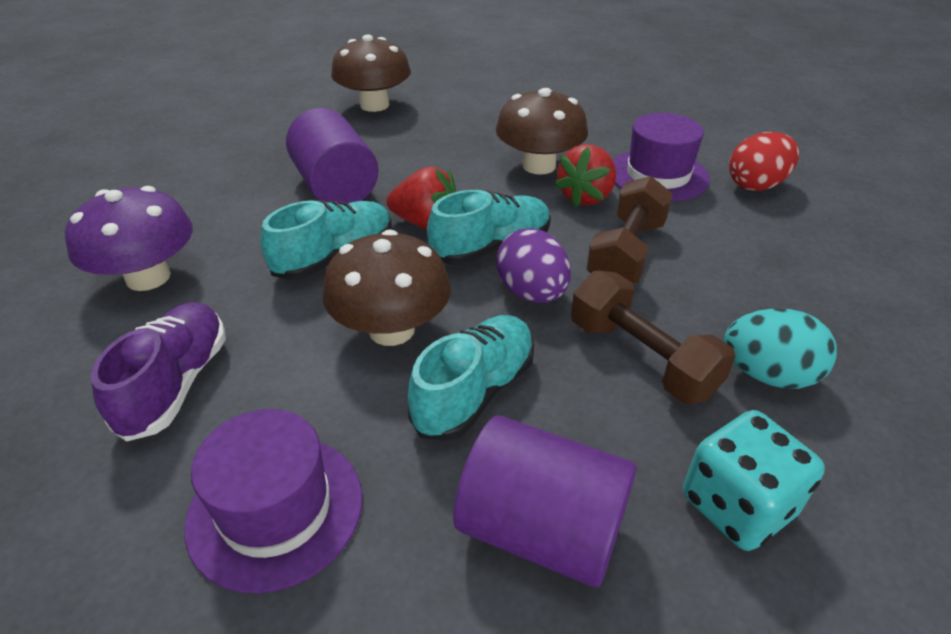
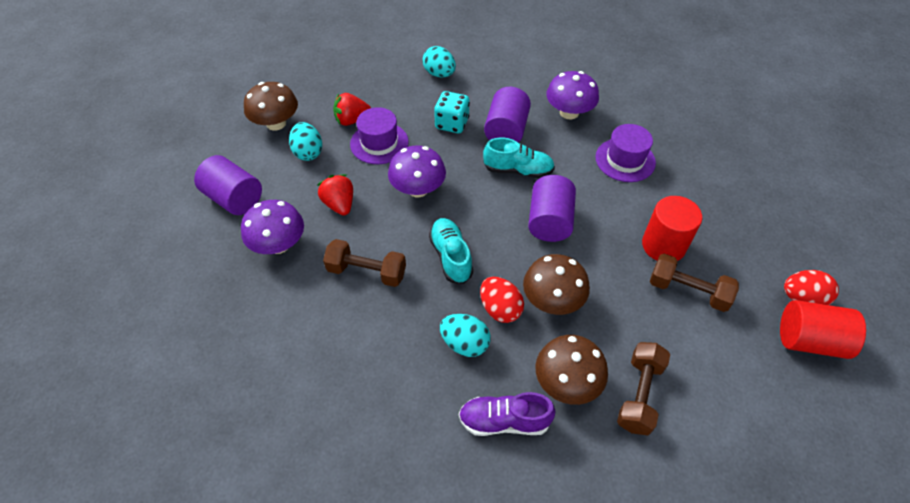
brown dumbbell: 2 -> 3
purple cylinder: 2 -> 3
purple egg: 1 -> 0
purple mushroom: 1 -> 3
red cylinder: 0 -> 2
red egg: 1 -> 2
turquoise egg: 1 -> 3
turquoise shoe: 3 -> 2

